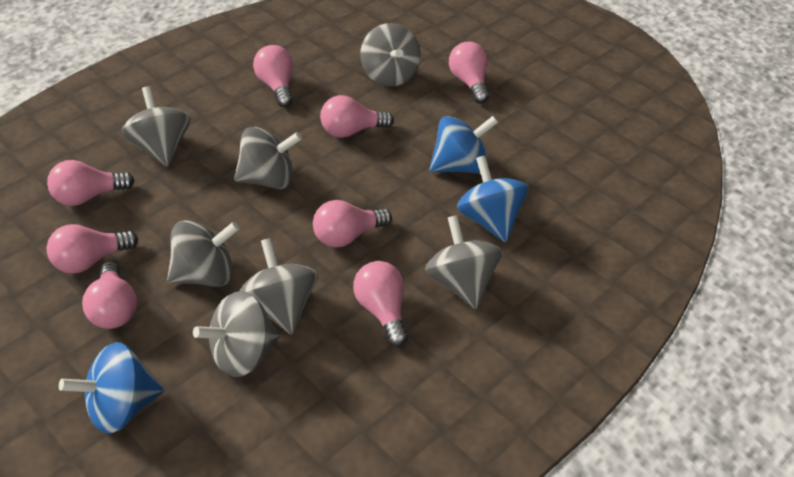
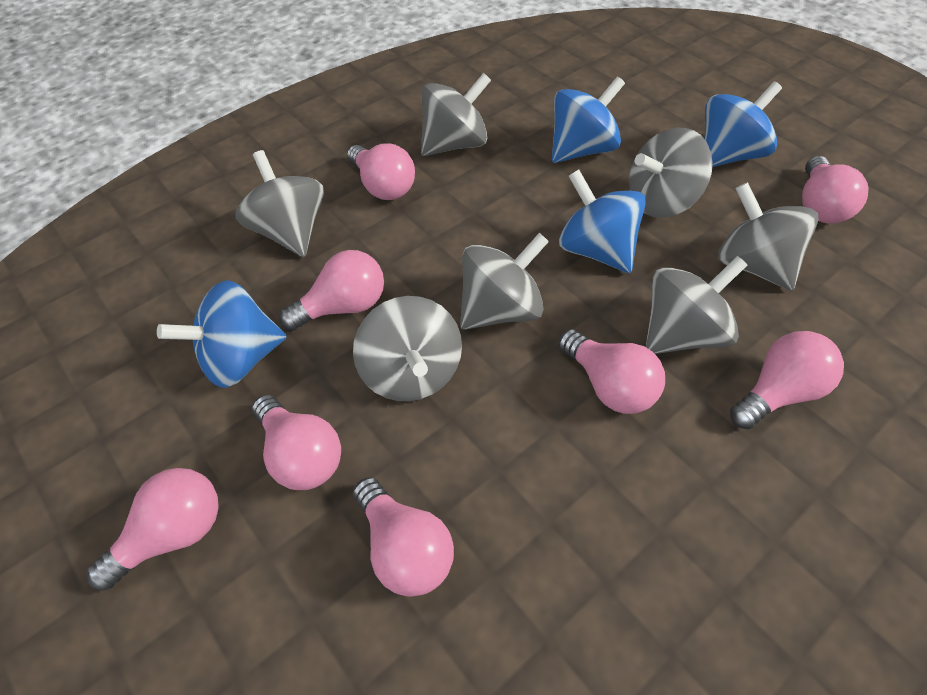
blue spinning top: 3 -> 4

